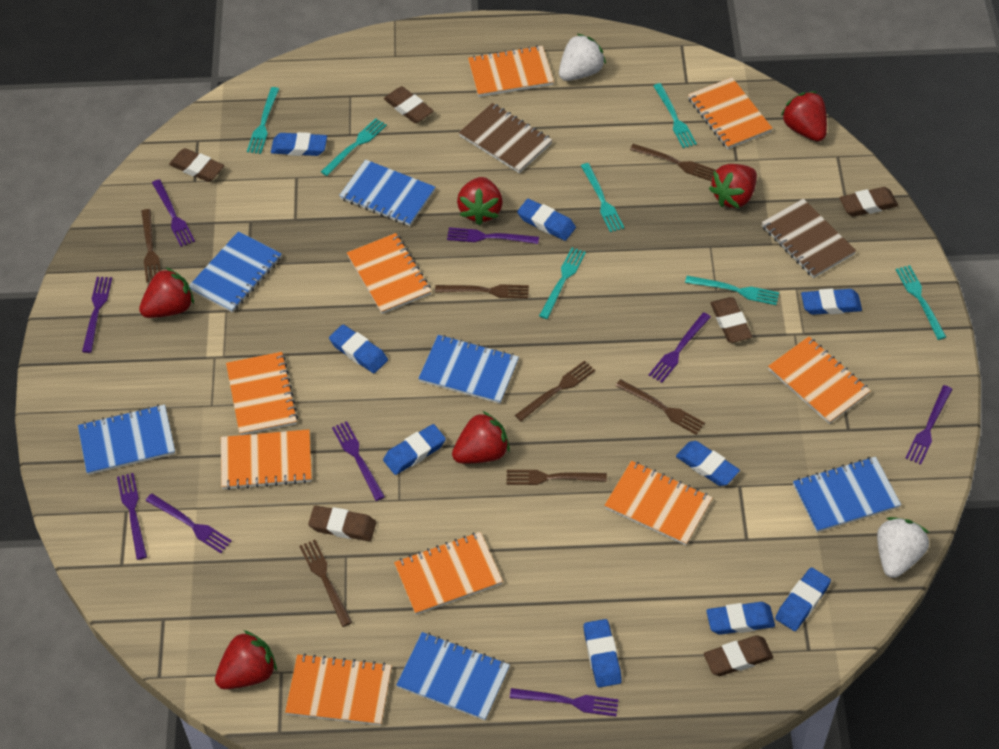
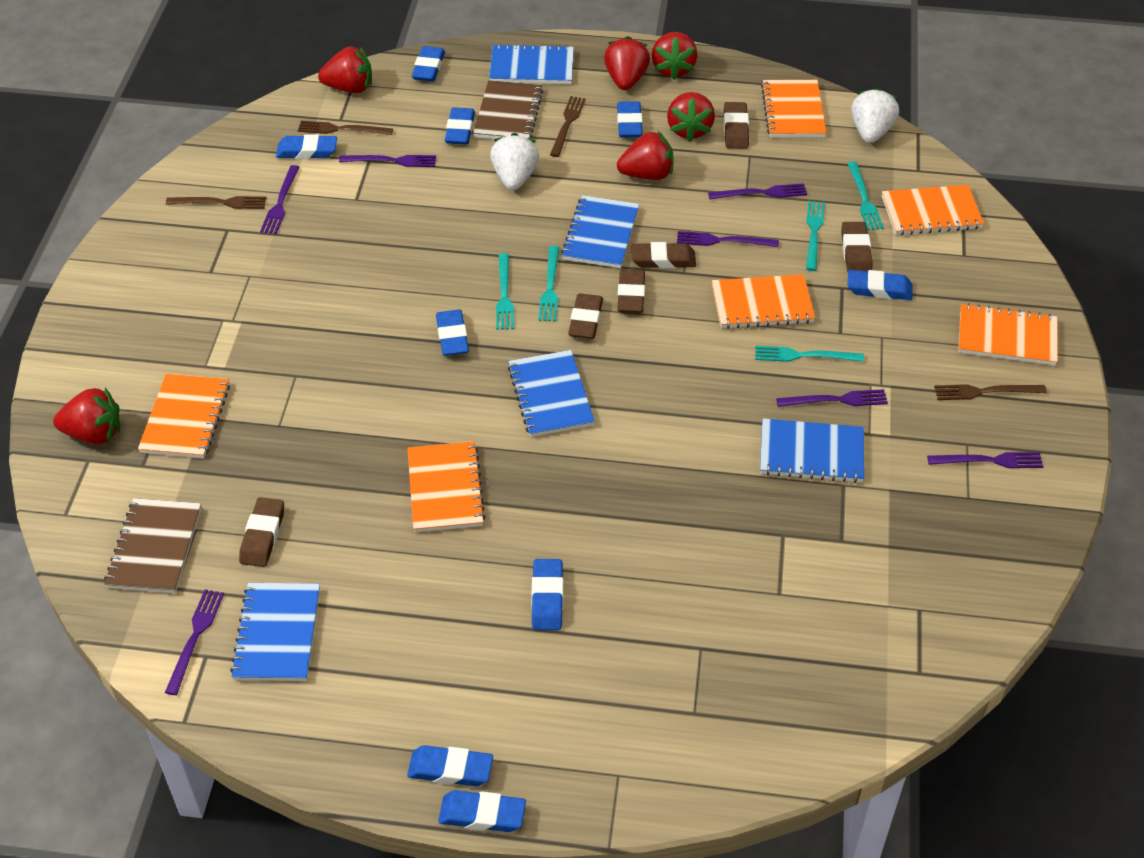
blue notebook: 6 -> 5
brown fork: 7 -> 4
orange notebook: 9 -> 6
purple fork: 9 -> 7
turquoise fork: 7 -> 5

